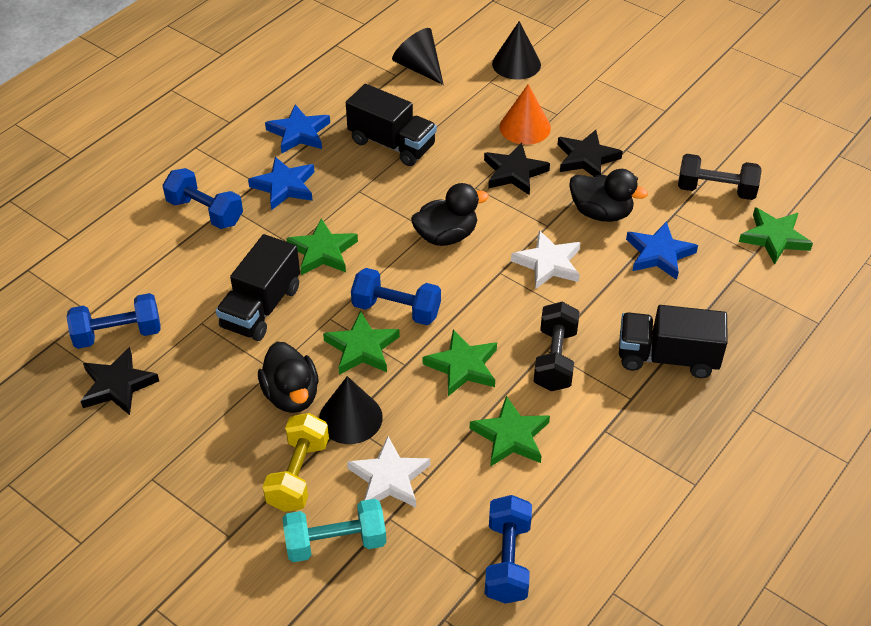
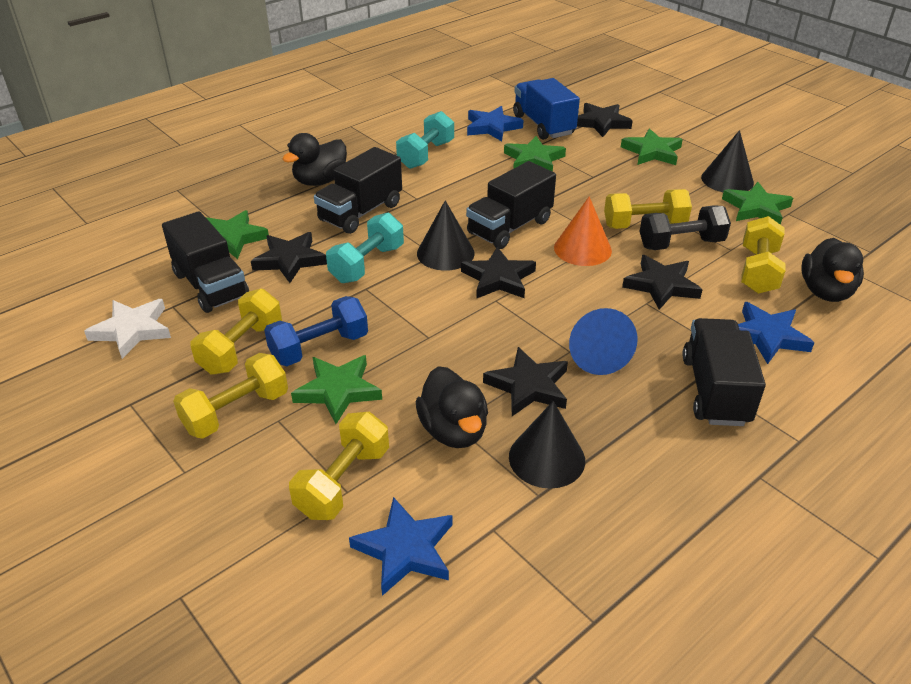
black dumbbell: 2 -> 1
black star: 3 -> 5
black truck: 3 -> 4
blue cone: 0 -> 1
blue dumbbell: 4 -> 1
blue truck: 0 -> 1
turquoise dumbbell: 1 -> 2
white star: 2 -> 1
yellow dumbbell: 1 -> 5

